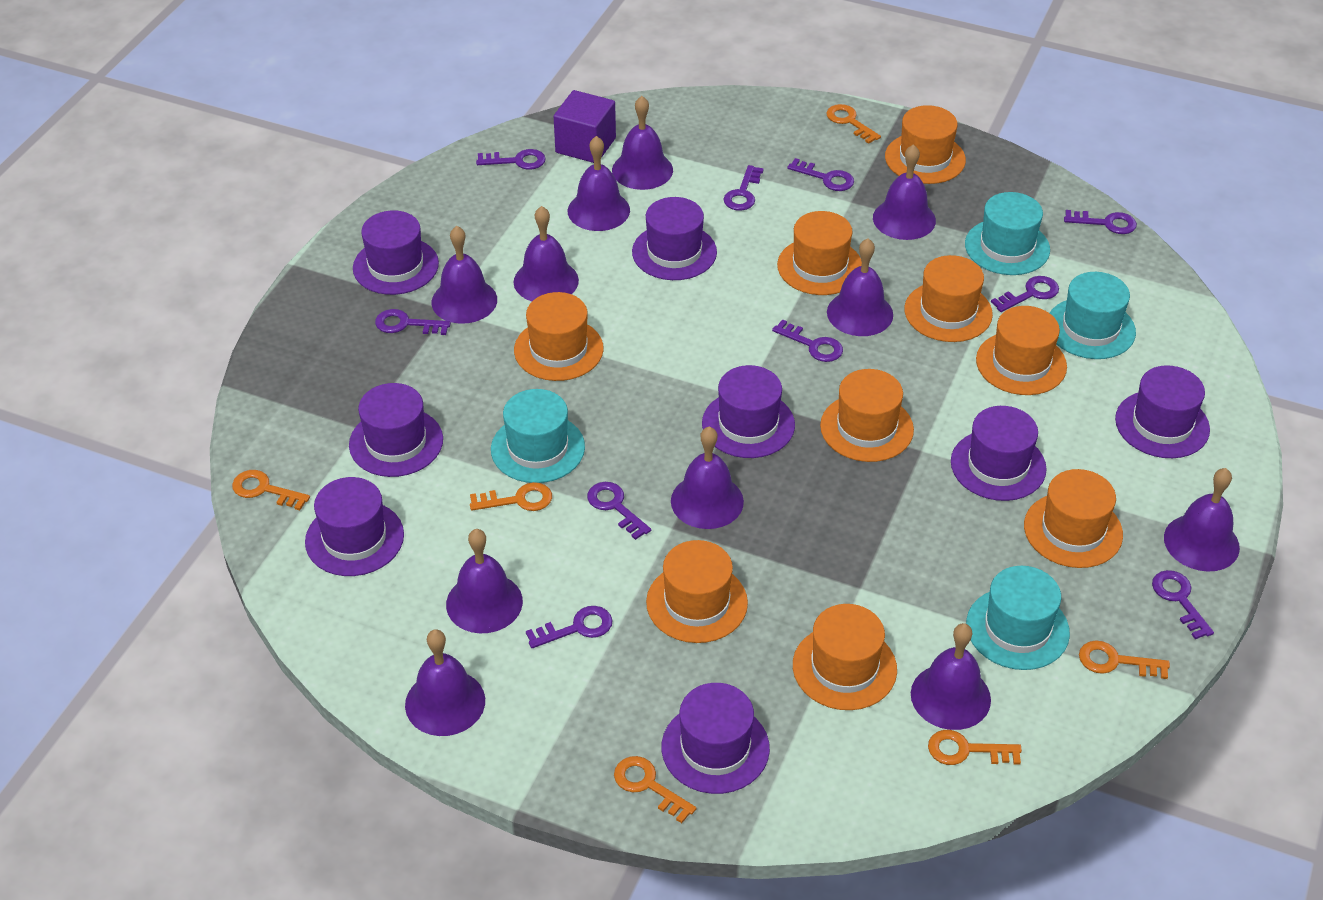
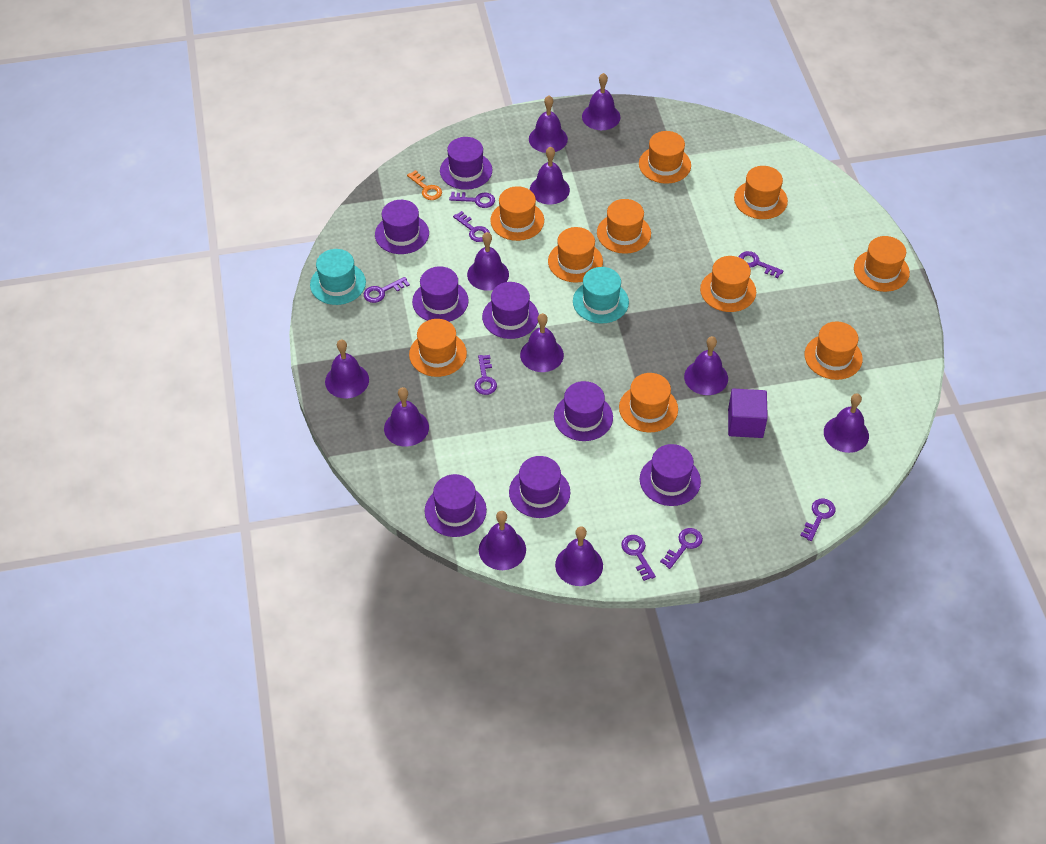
orange hat: 9 -> 10
orange key: 6 -> 1
purple key: 10 -> 8
turquoise hat: 4 -> 2

